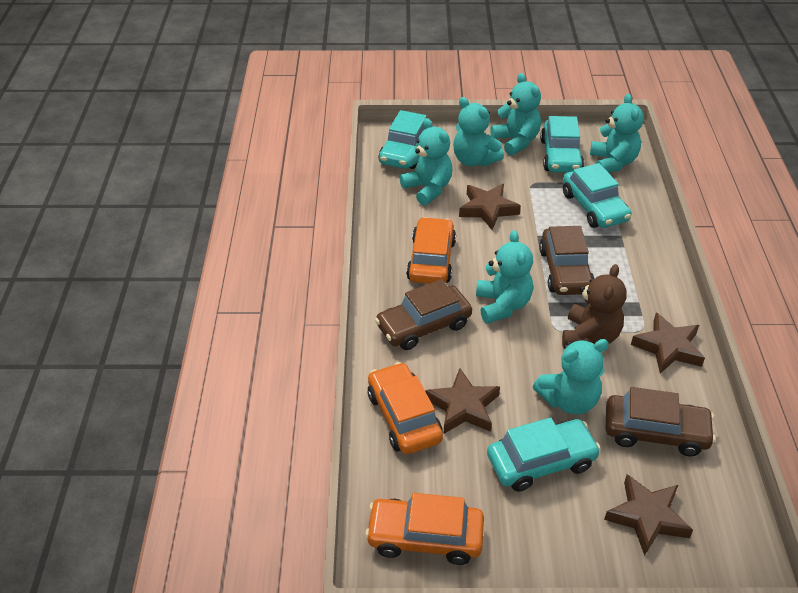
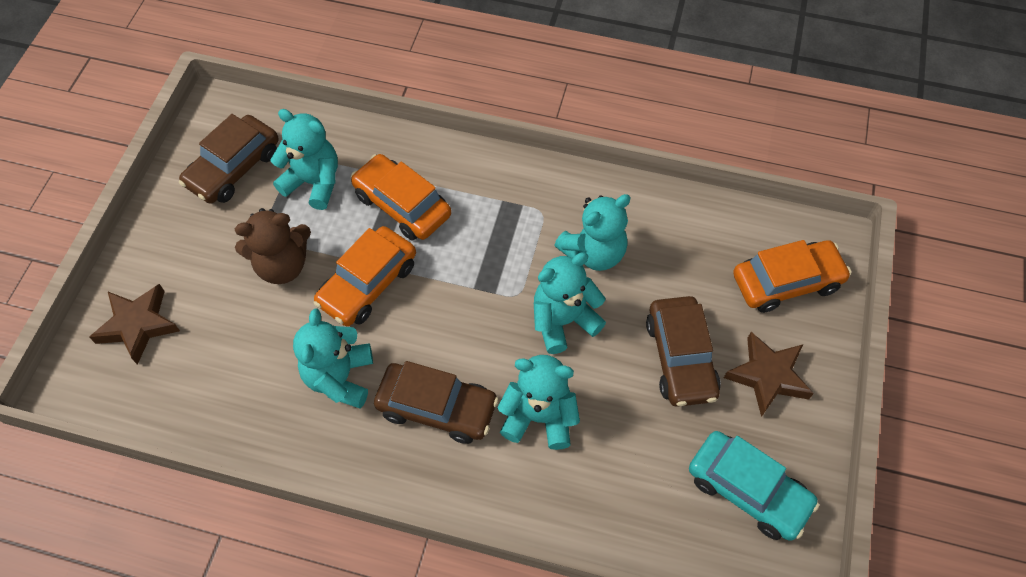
brown star: 4 -> 2
turquoise car: 4 -> 1
turquoise teddy bear: 6 -> 5

